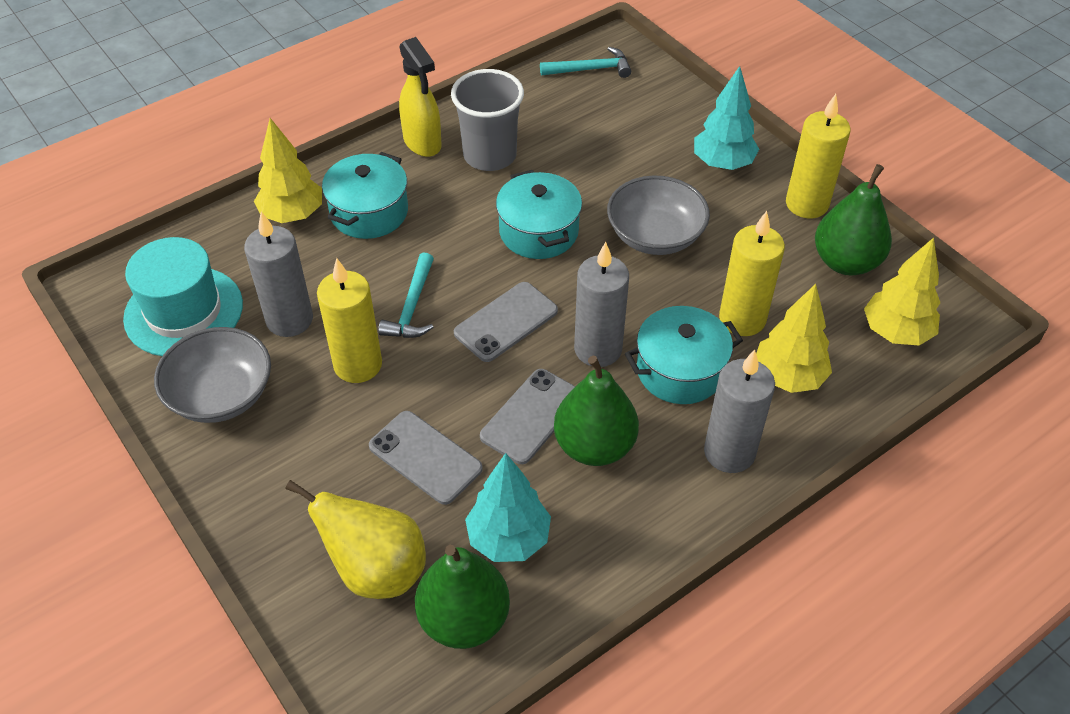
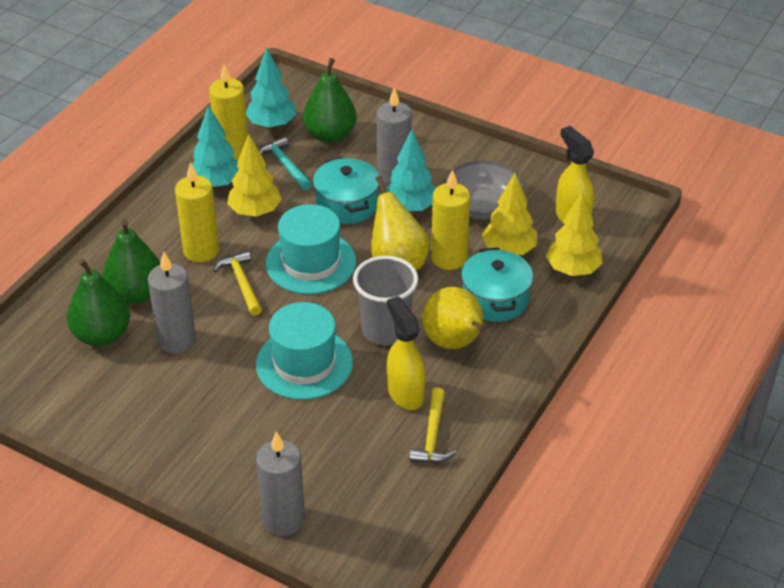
grey bowl: 2 -> 1
grey phone: 3 -> 0
turquoise hammer: 2 -> 1
turquoise hat: 1 -> 2
turquoise pot: 3 -> 2
turquoise tree: 2 -> 3
yellow hammer: 0 -> 2
yellow pear: 1 -> 2
yellow spray bottle: 1 -> 2

